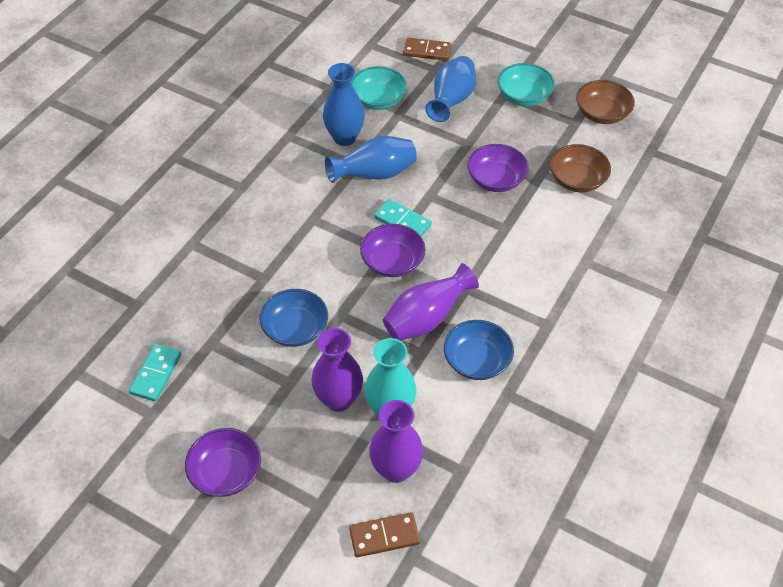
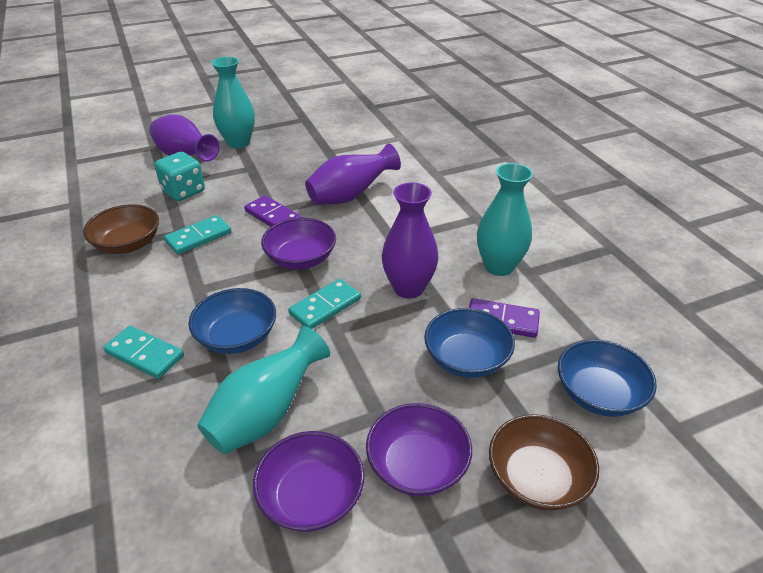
blue bowl: 2 -> 3
blue vase: 3 -> 0
brown domino: 2 -> 0
purple domino: 0 -> 2
turquoise bowl: 2 -> 0
turquoise dice: 0 -> 1
turquoise domino: 2 -> 3
turquoise vase: 1 -> 3

